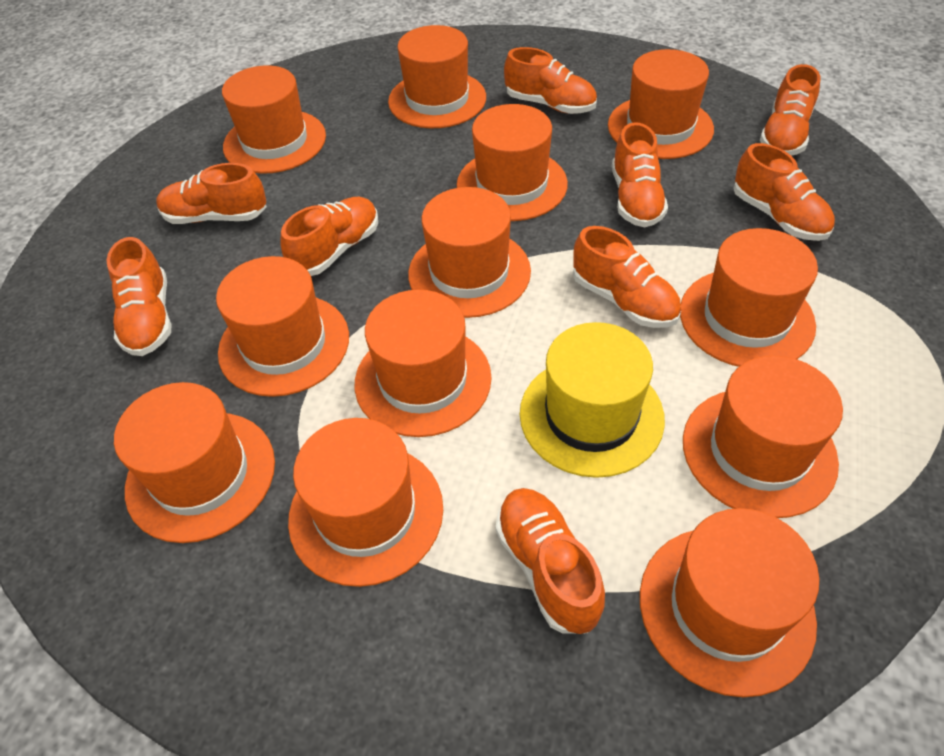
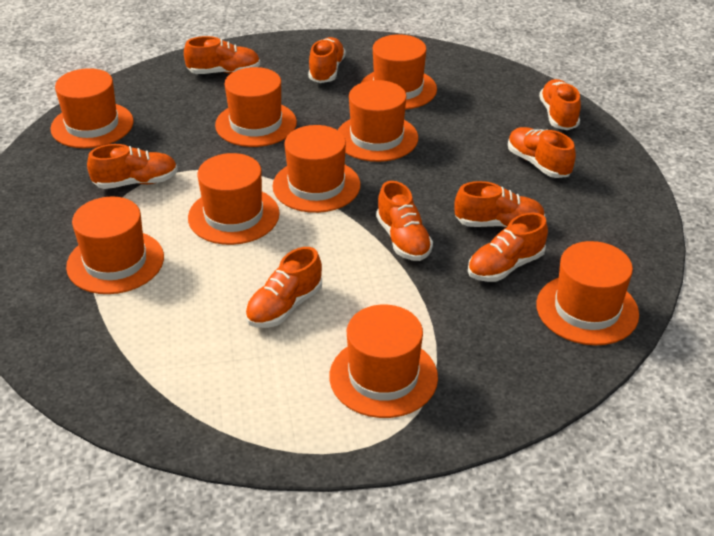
orange hat: 12 -> 9
yellow hat: 1 -> 0

